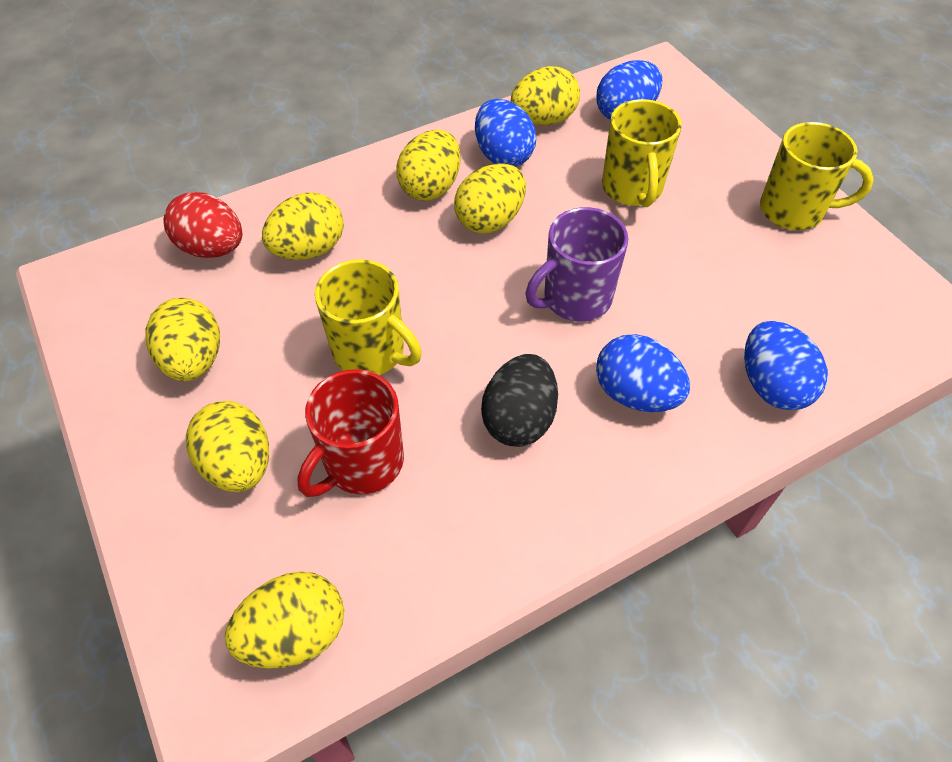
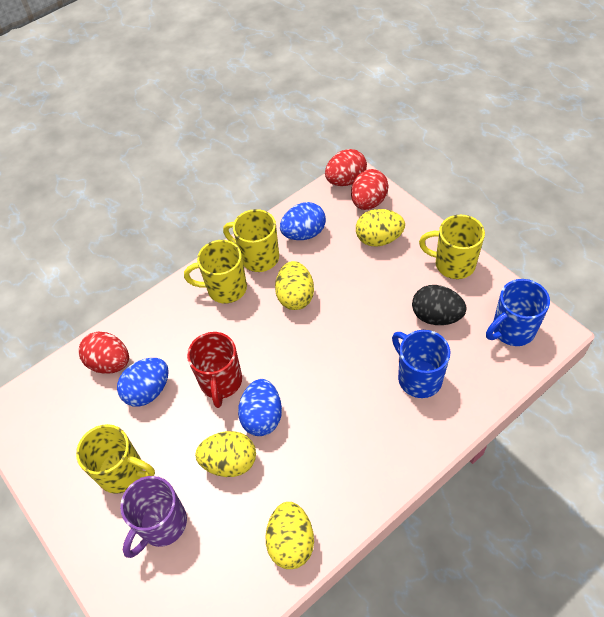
blue egg: 4 -> 3
blue mug: 0 -> 2
red egg: 1 -> 3
yellow egg: 7 -> 4
yellow mug: 3 -> 4

